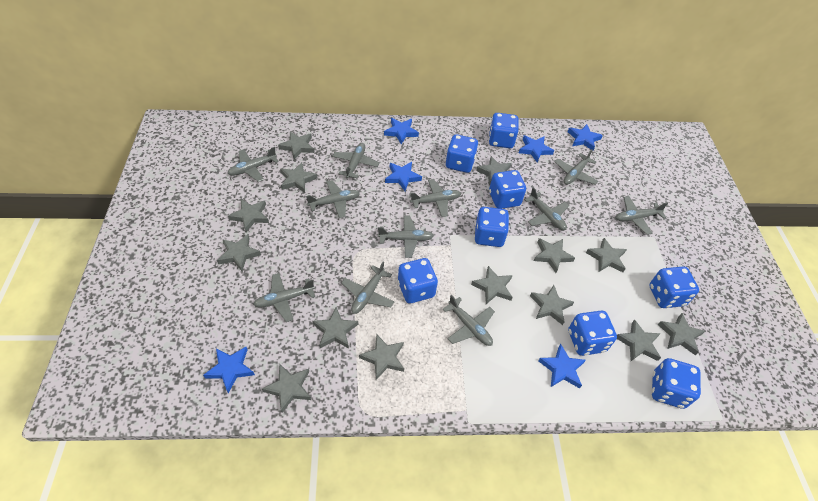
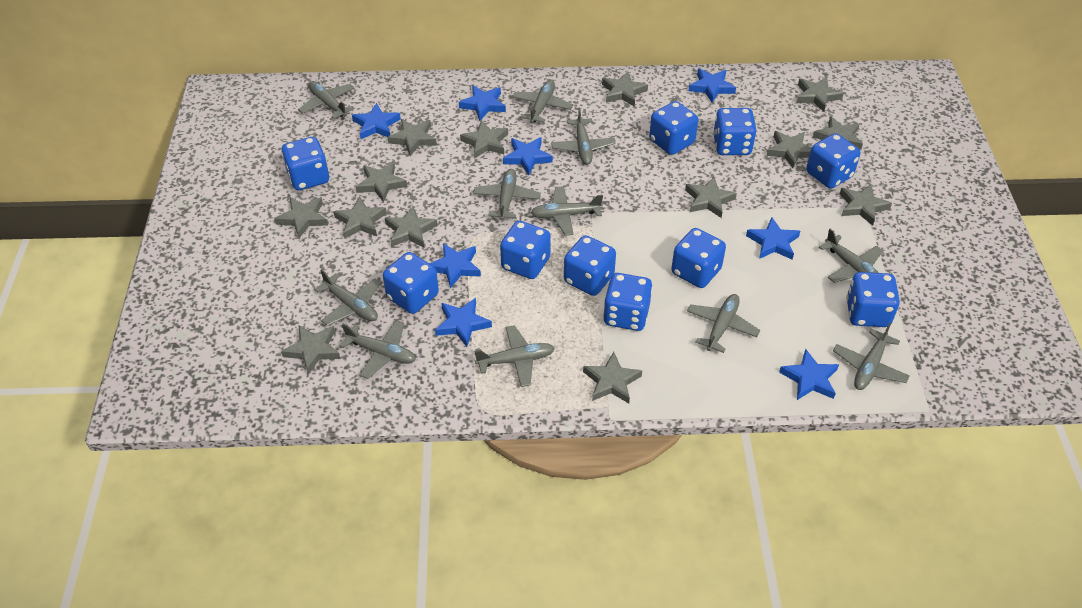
blue dice: 8 -> 10
blue star: 6 -> 8

